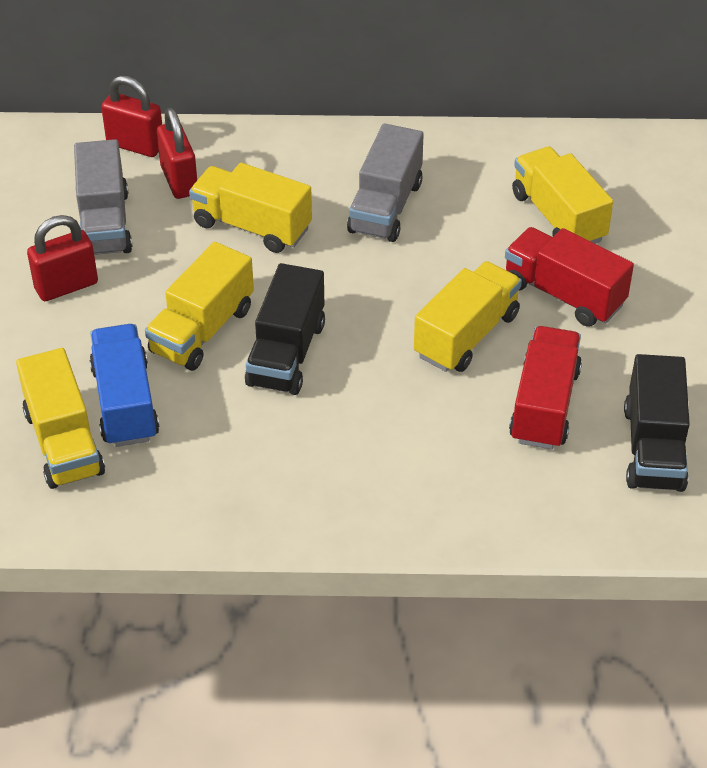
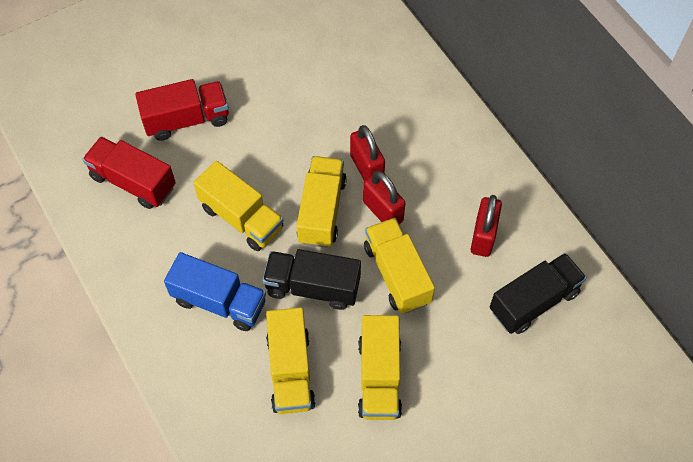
grey truck: 2 -> 0

